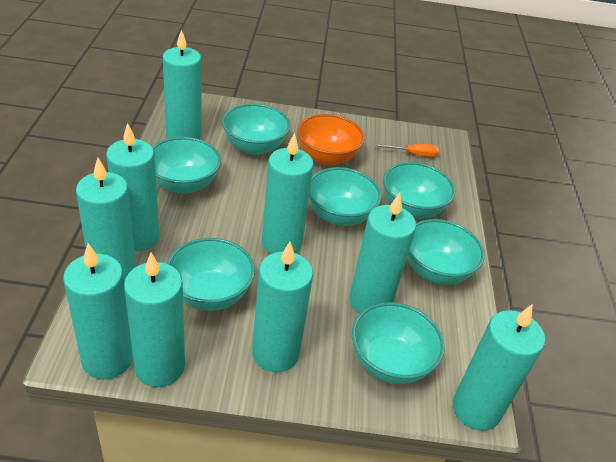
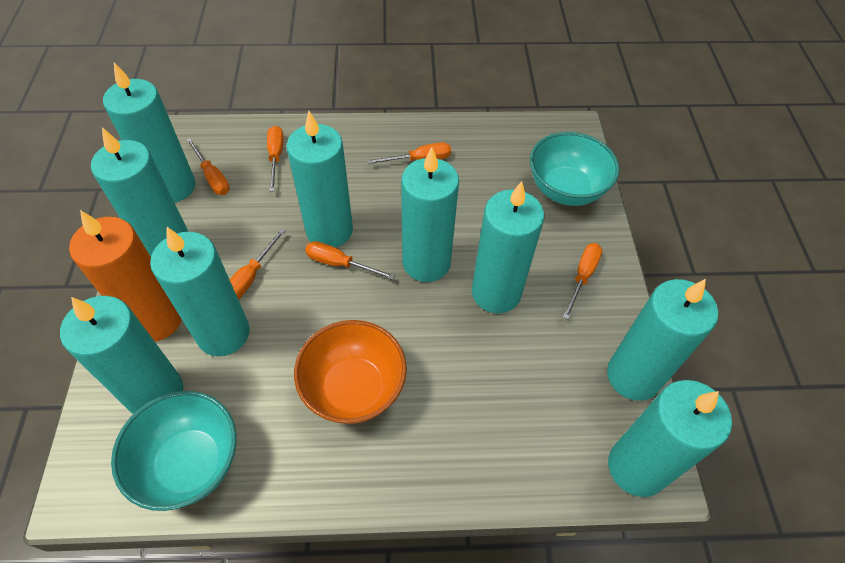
orange candle: 0 -> 1
orange screwdriver: 1 -> 6
turquoise bowl: 7 -> 2

